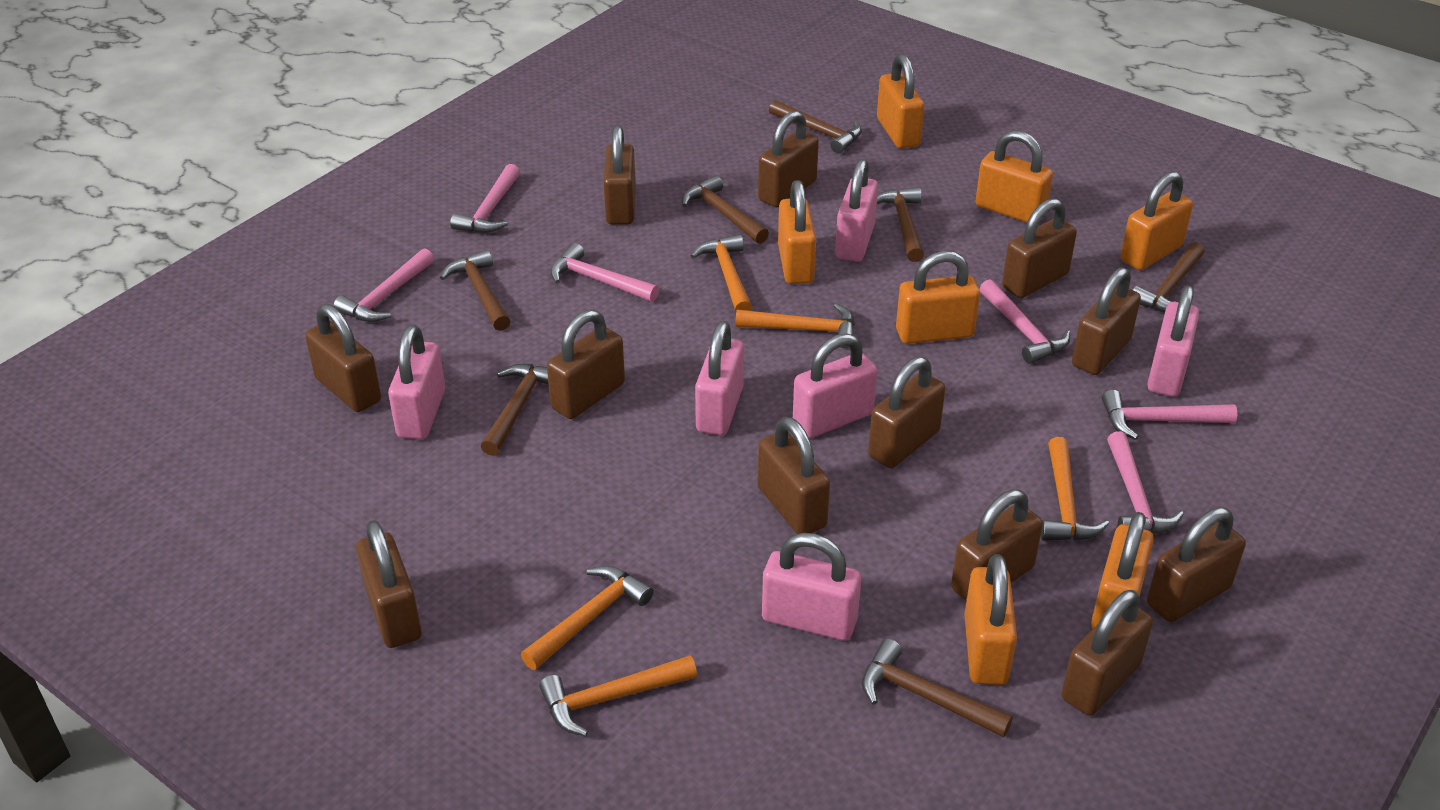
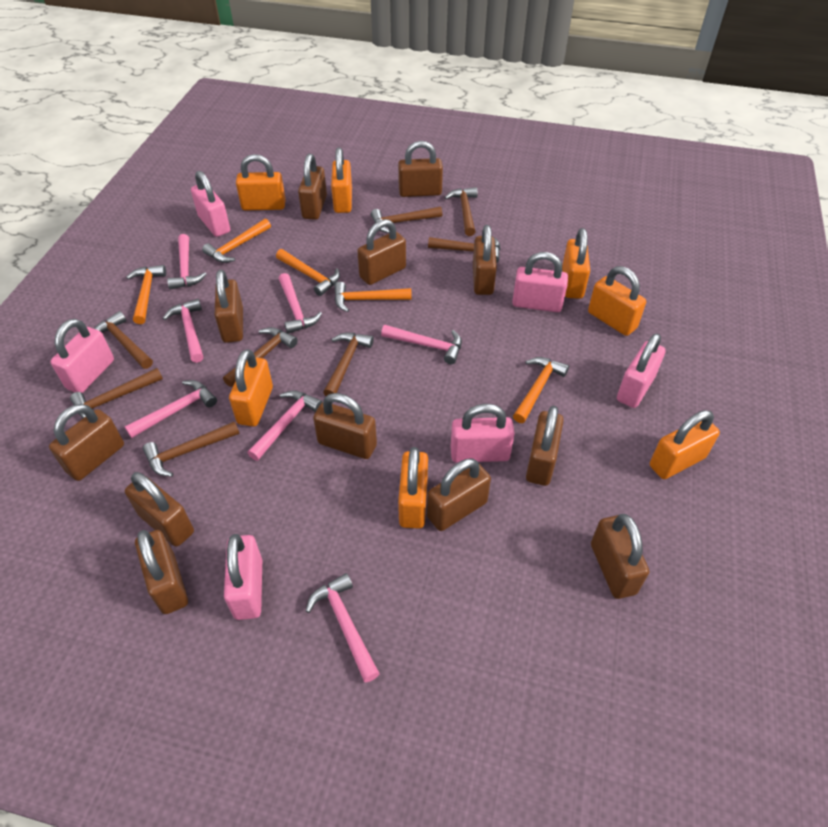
brown hammer: 7 -> 8
pink hammer: 6 -> 7

